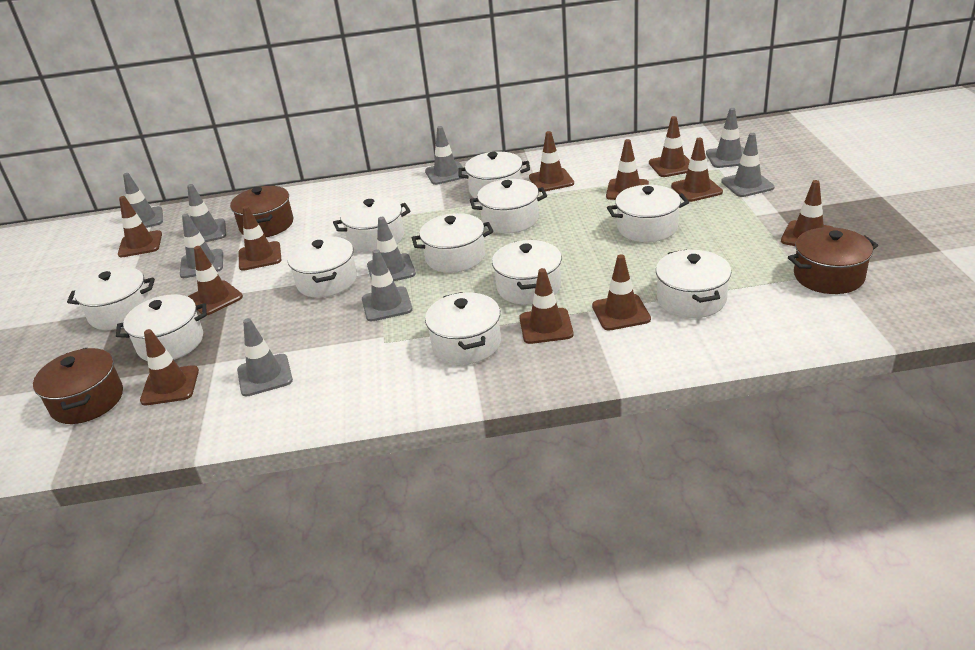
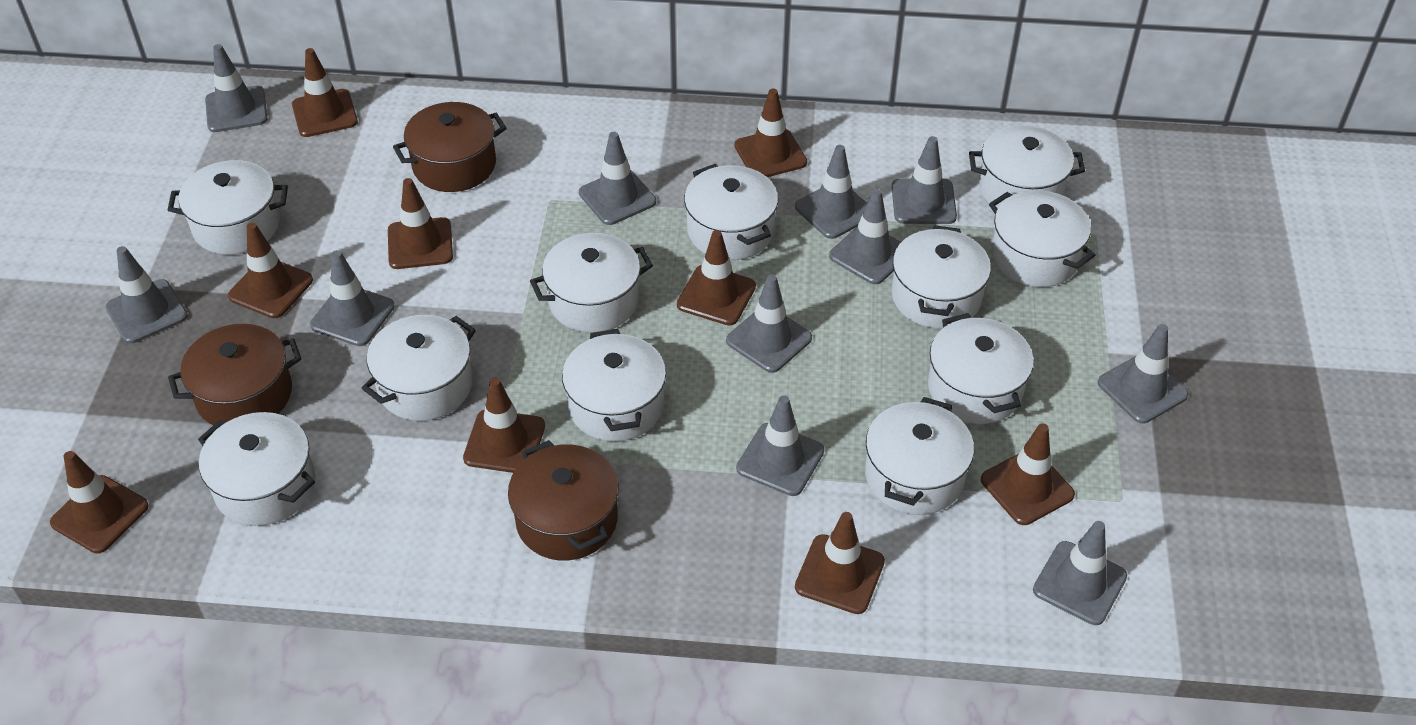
brown traffic cone: 11 -> 9
grey traffic cone: 9 -> 11

